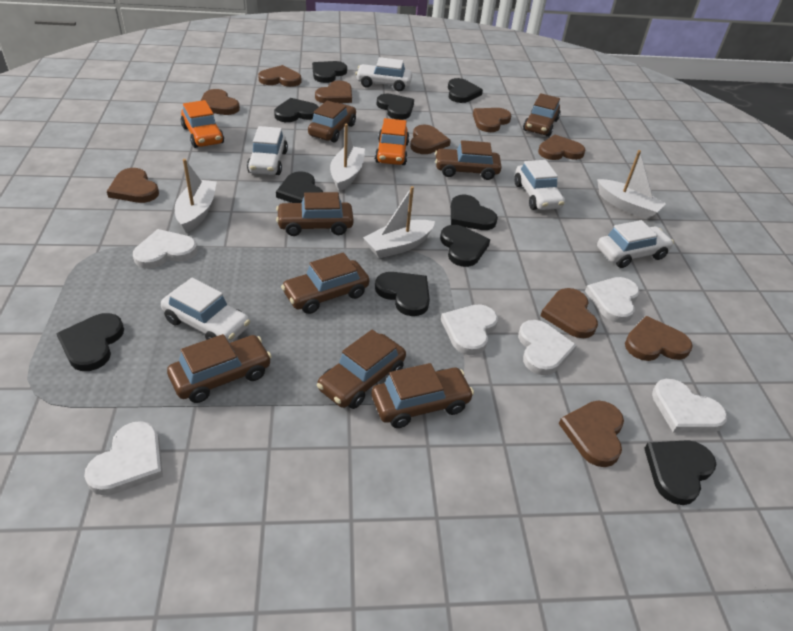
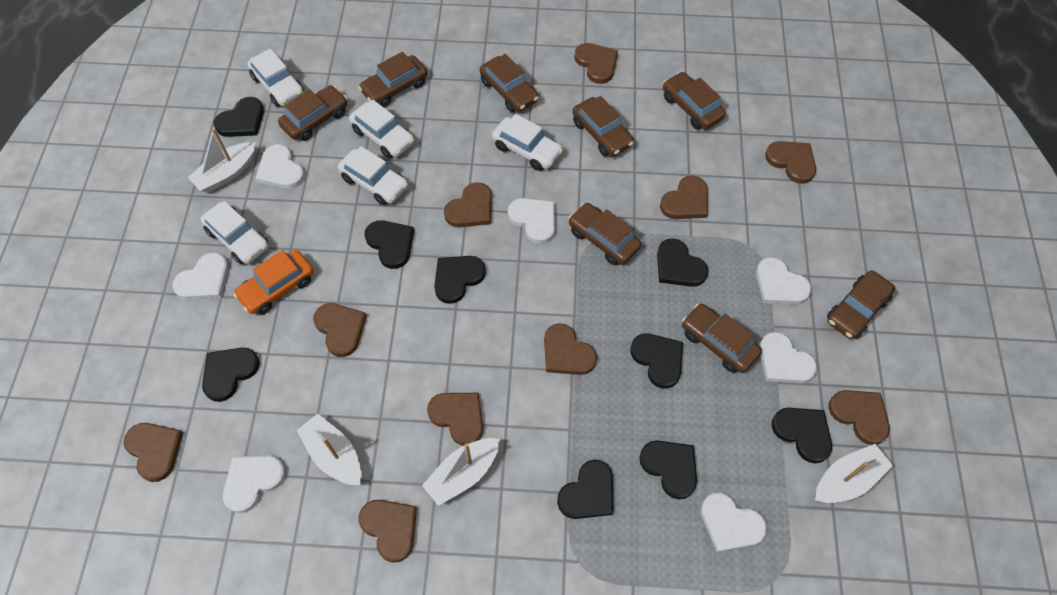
black heart: 10 -> 9
orange car: 2 -> 1
white heart: 6 -> 7

